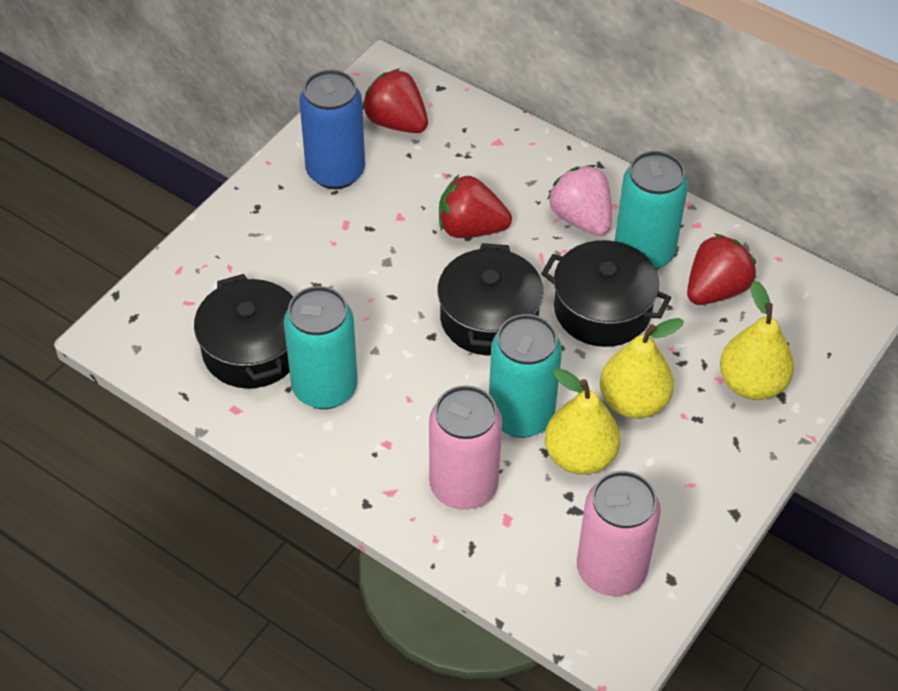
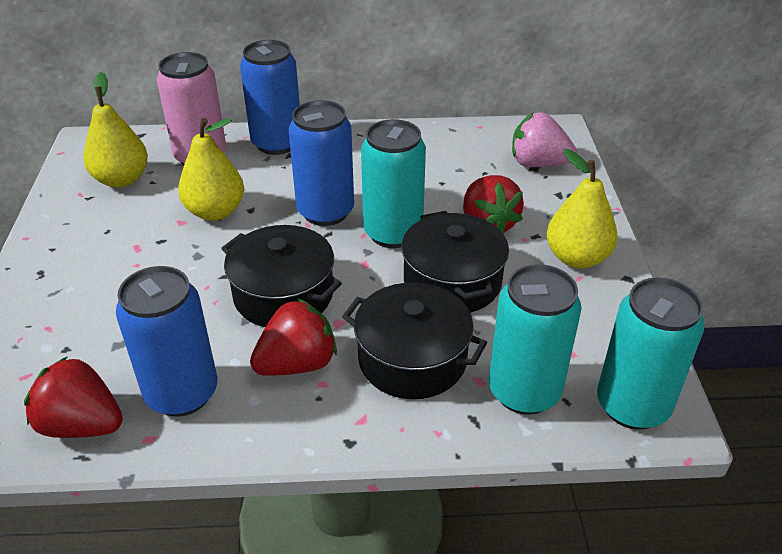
blue can: 1 -> 3
pink can: 2 -> 1

